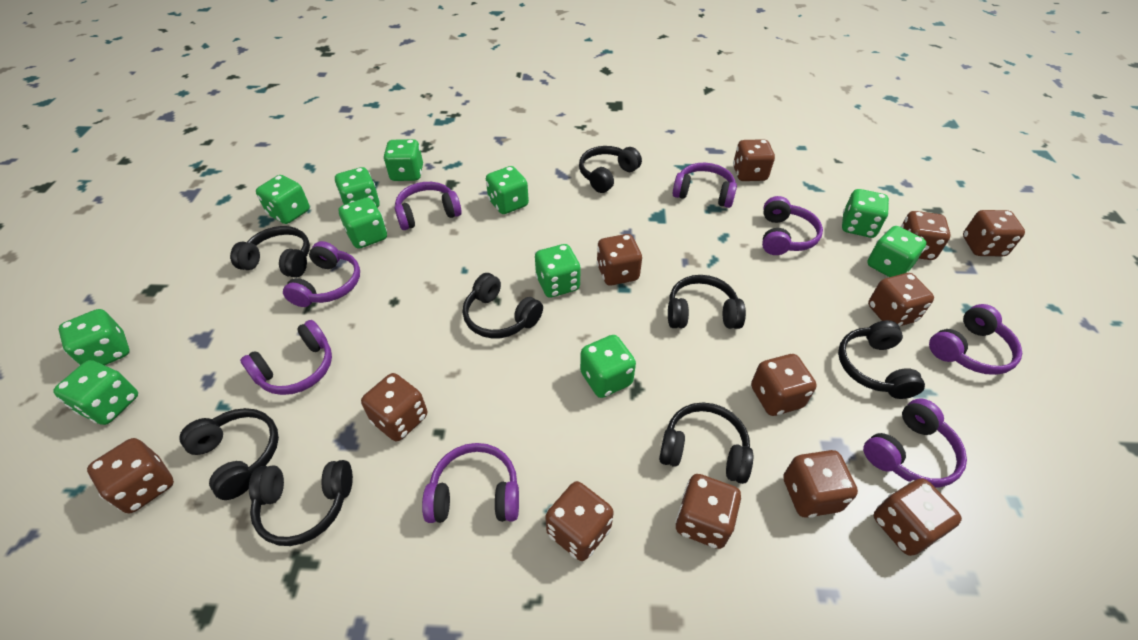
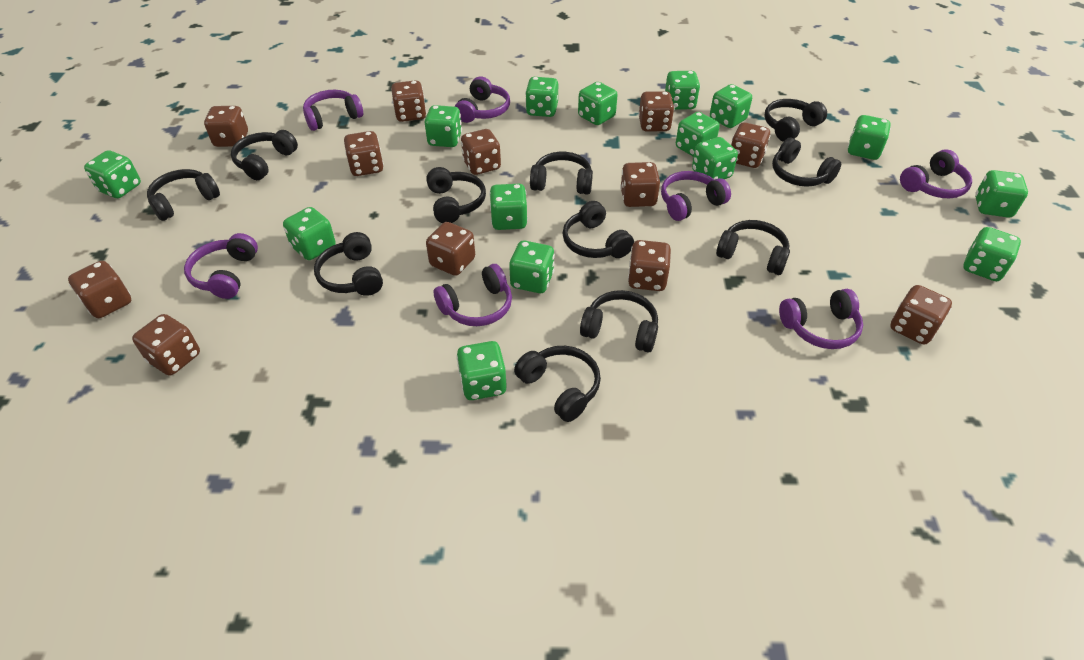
black headphones: 8 -> 11
green dice: 11 -> 15
purple headphones: 8 -> 7

